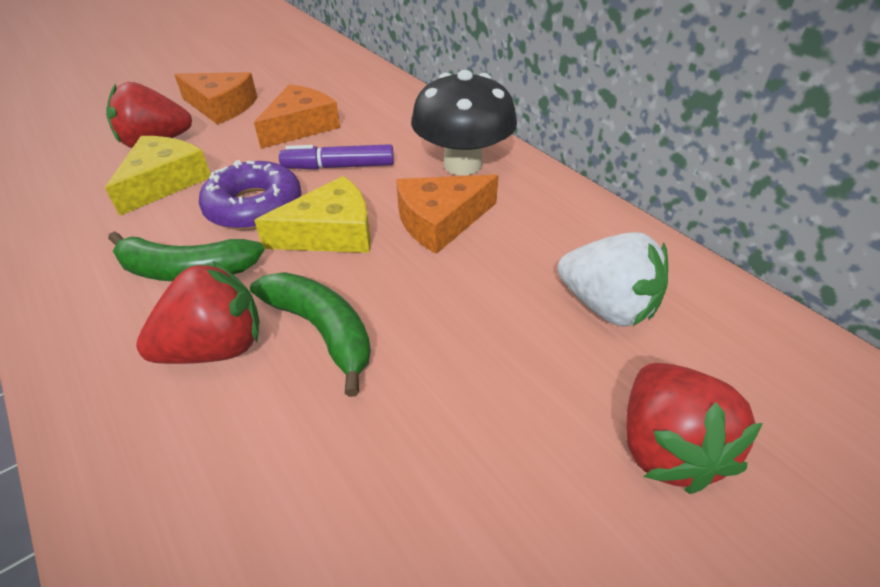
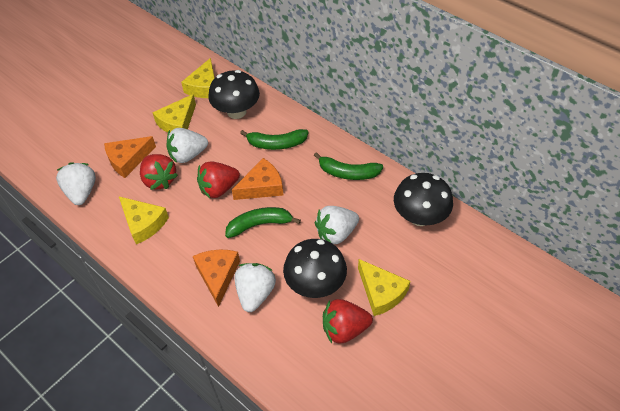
black mushroom: 1 -> 3
green banana: 2 -> 3
purple donut: 1 -> 0
purple marker: 1 -> 0
white strawberry: 1 -> 4
yellow cheese: 2 -> 4

